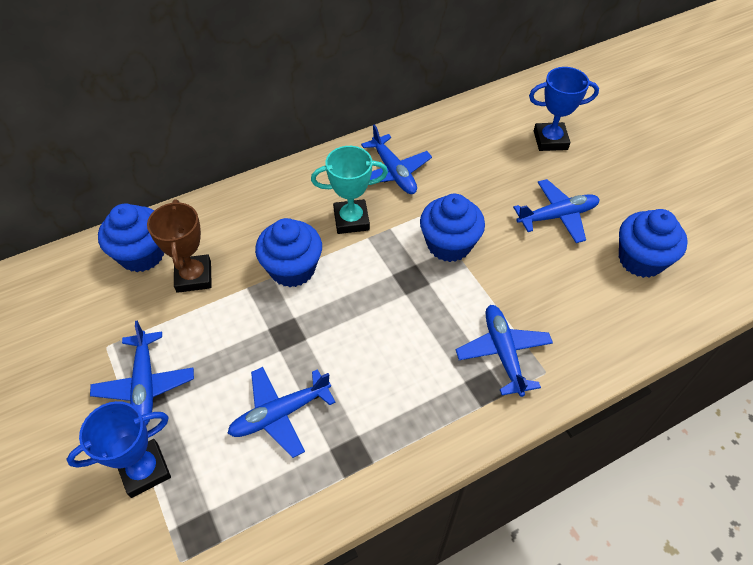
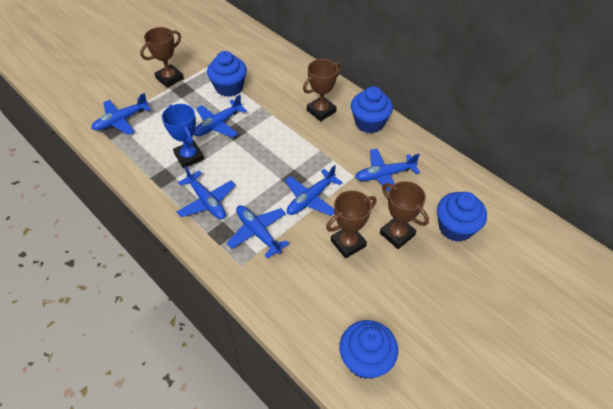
blue plane: 5 -> 6
blue trophy: 2 -> 1
brown trophy: 1 -> 4
turquoise trophy: 1 -> 0

